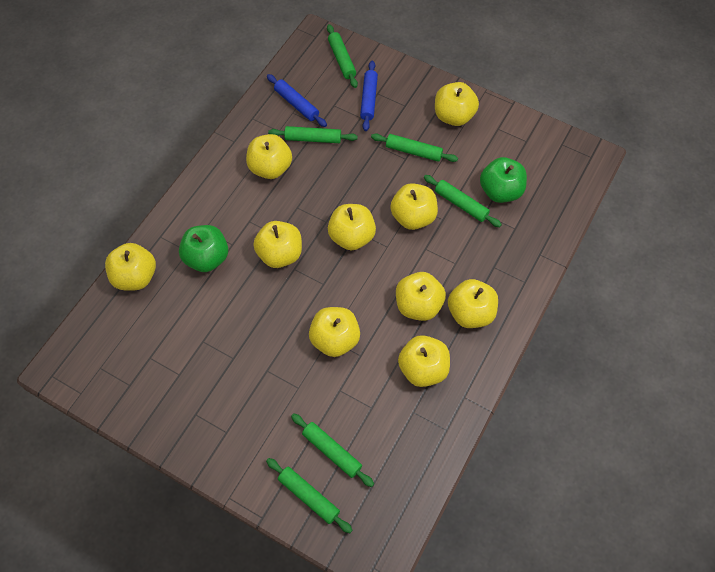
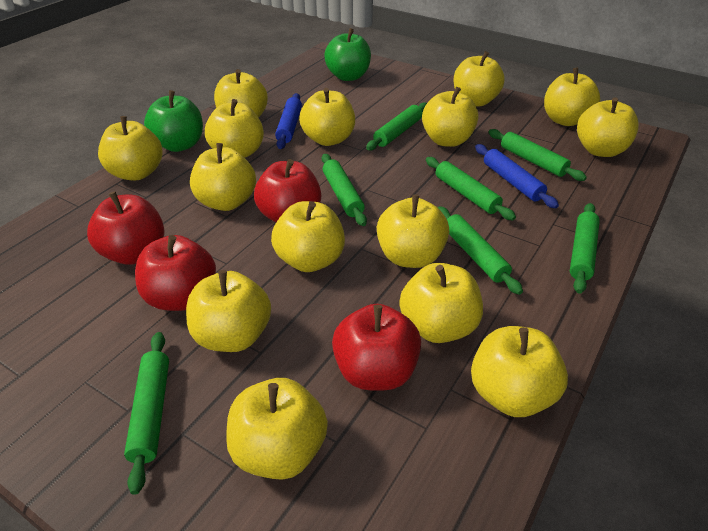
green rolling pin: 6 -> 7
red apple: 0 -> 4
yellow apple: 10 -> 15

